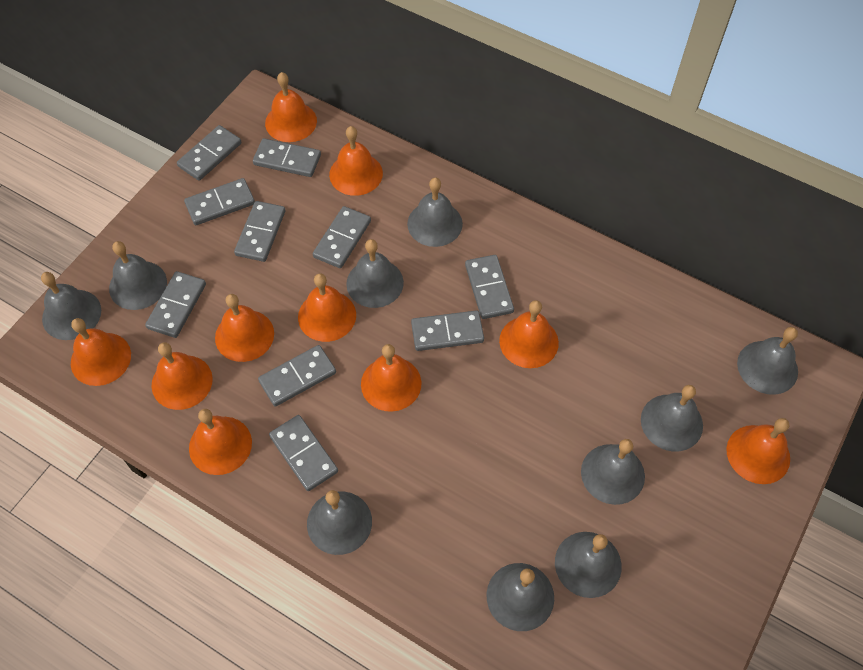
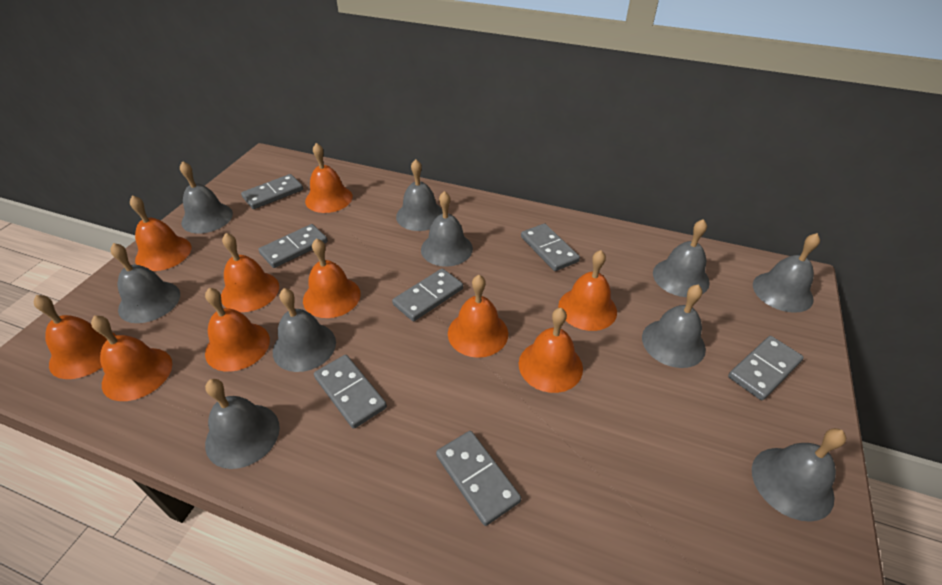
grey domino: 10 -> 7

